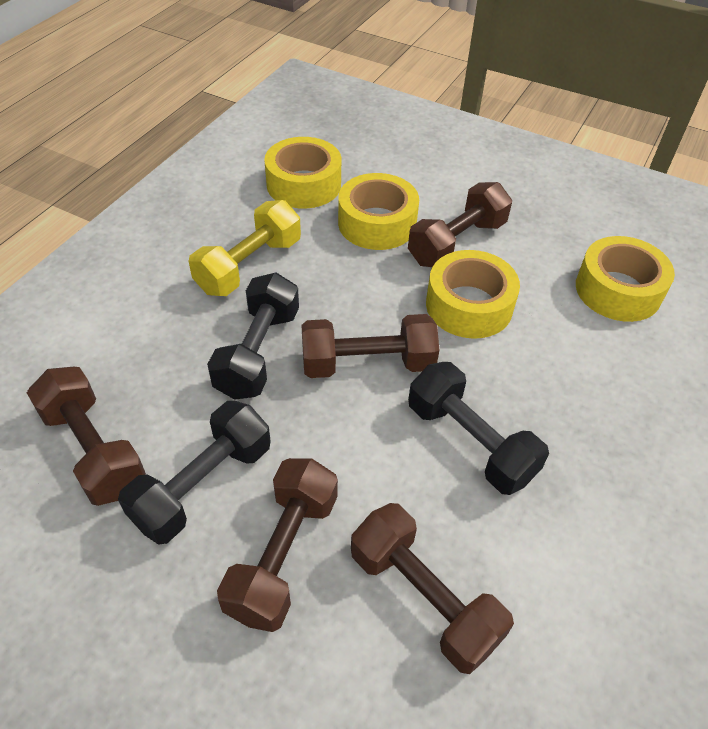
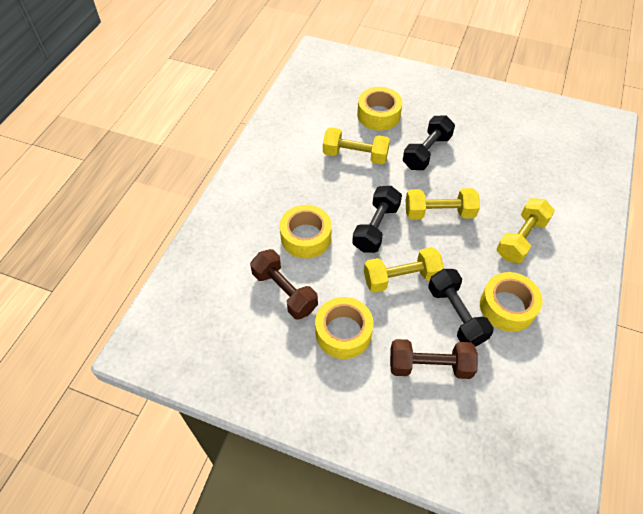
brown dumbbell: 5 -> 2
yellow dumbbell: 1 -> 4

